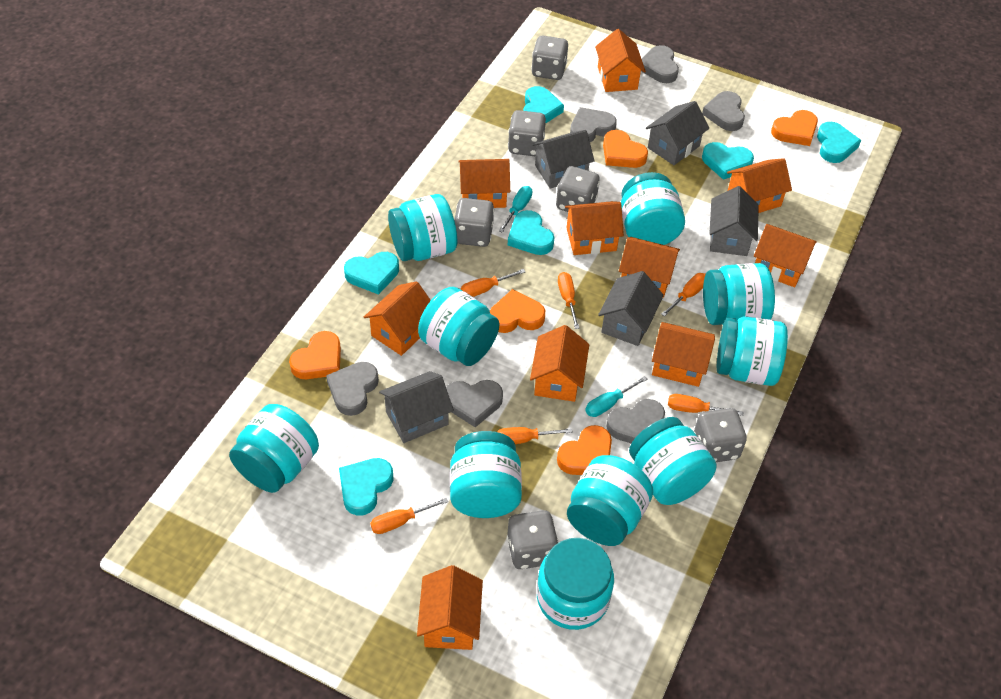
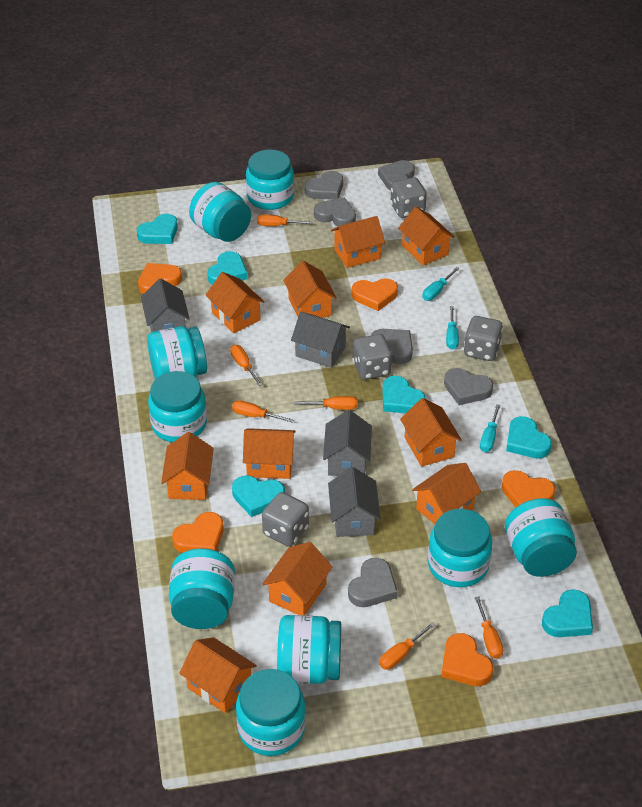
grey dice: 6 -> 4
grey house: 5 -> 4
turquoise jar: 10 -> 9
turquoise screwdriver: 2 -> 3

